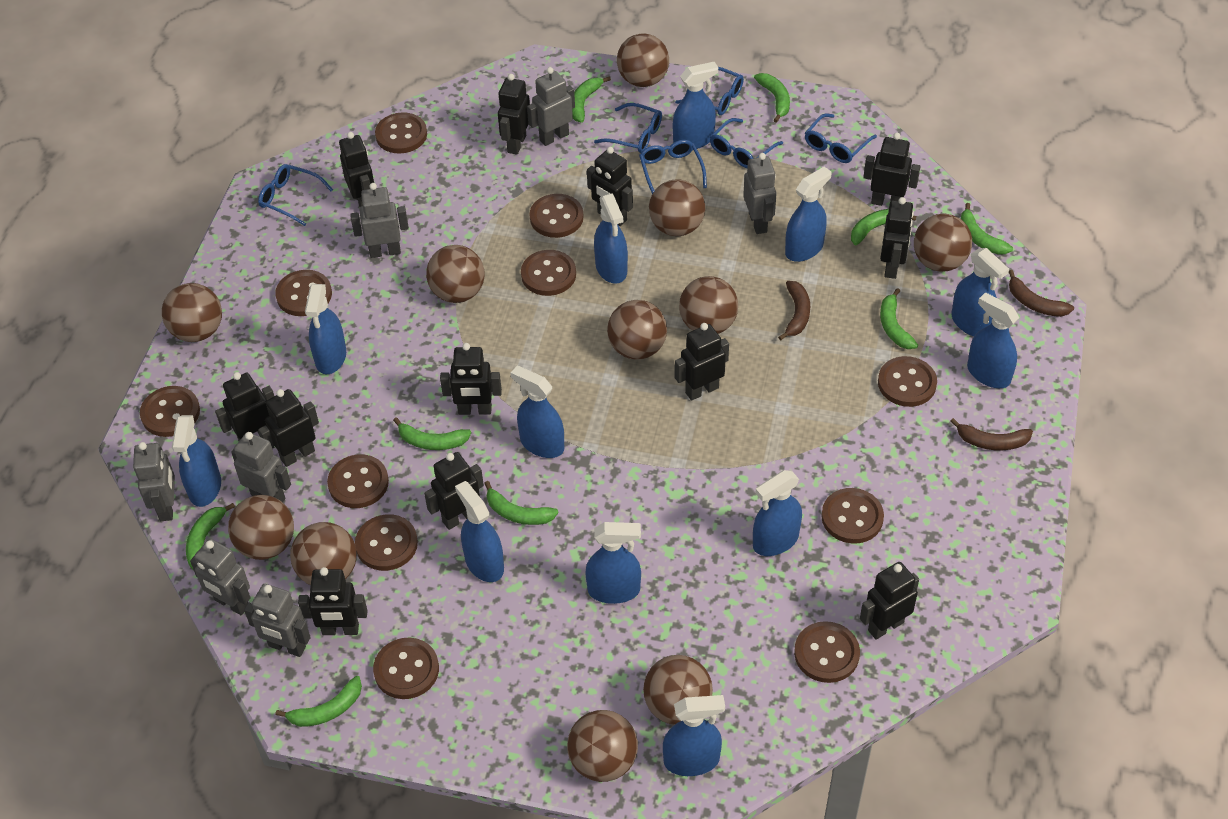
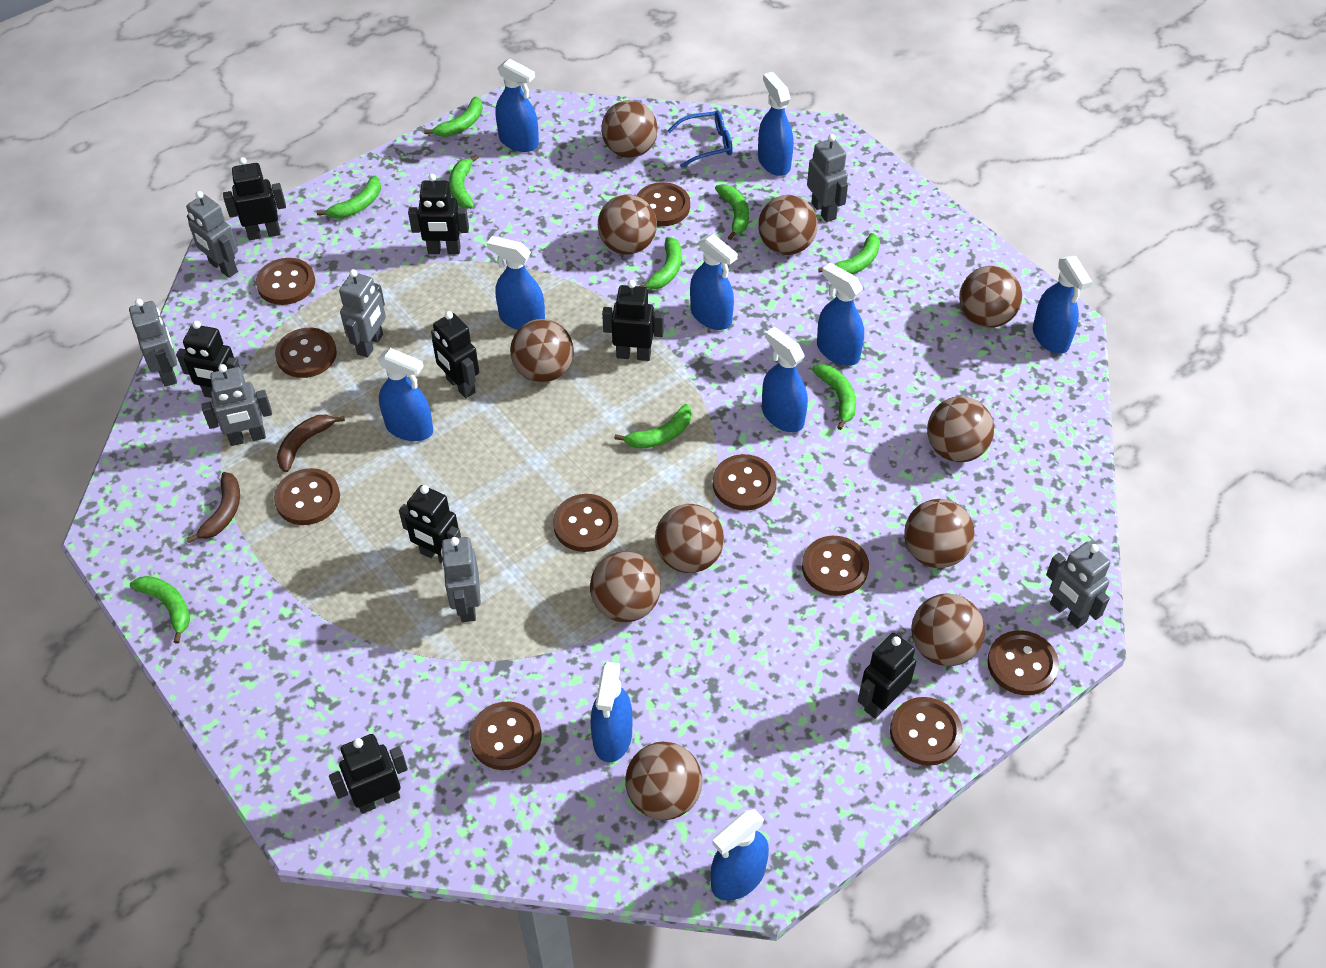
black robot: 12 -> 8
blue glasses: 6 -> 1
blue spray bottle: 12 -> 10
brown banana: 3 -> 2
brown button: 11 -> 10

